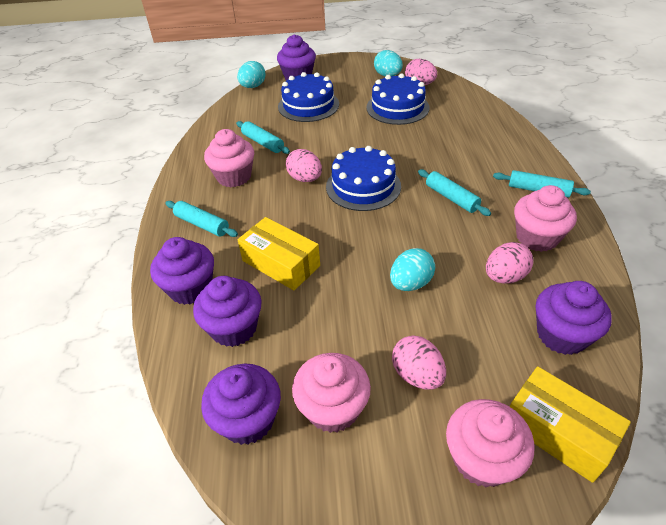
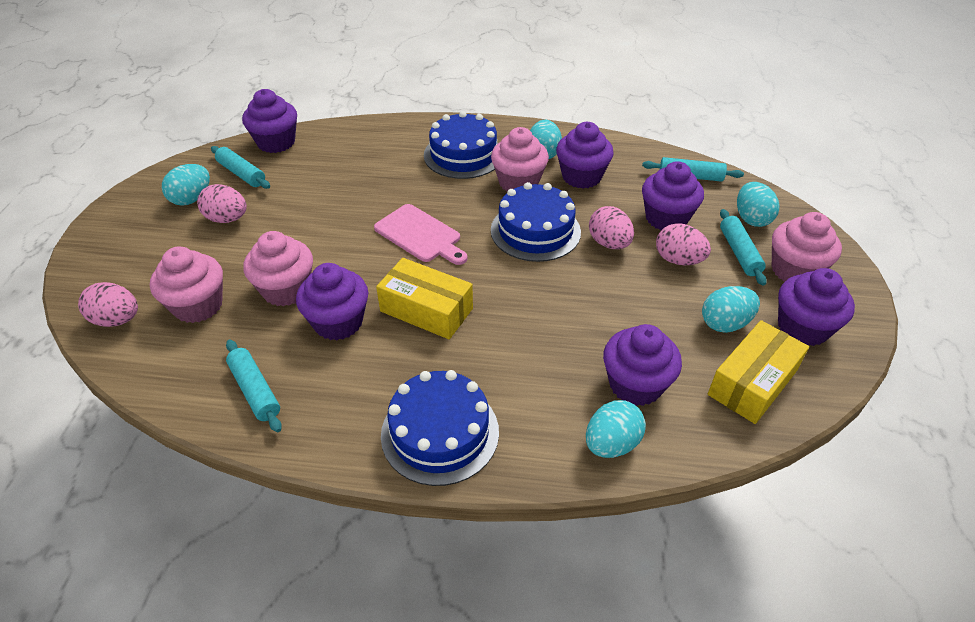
pink cutting board: 0 -> 1
purple cupcake: 5 -> 6
turquoise egg: 3 -> 5

